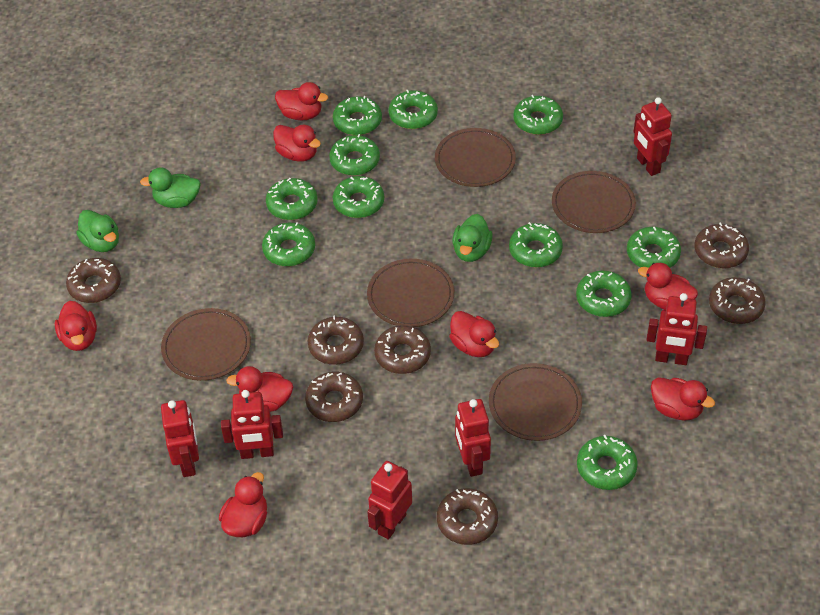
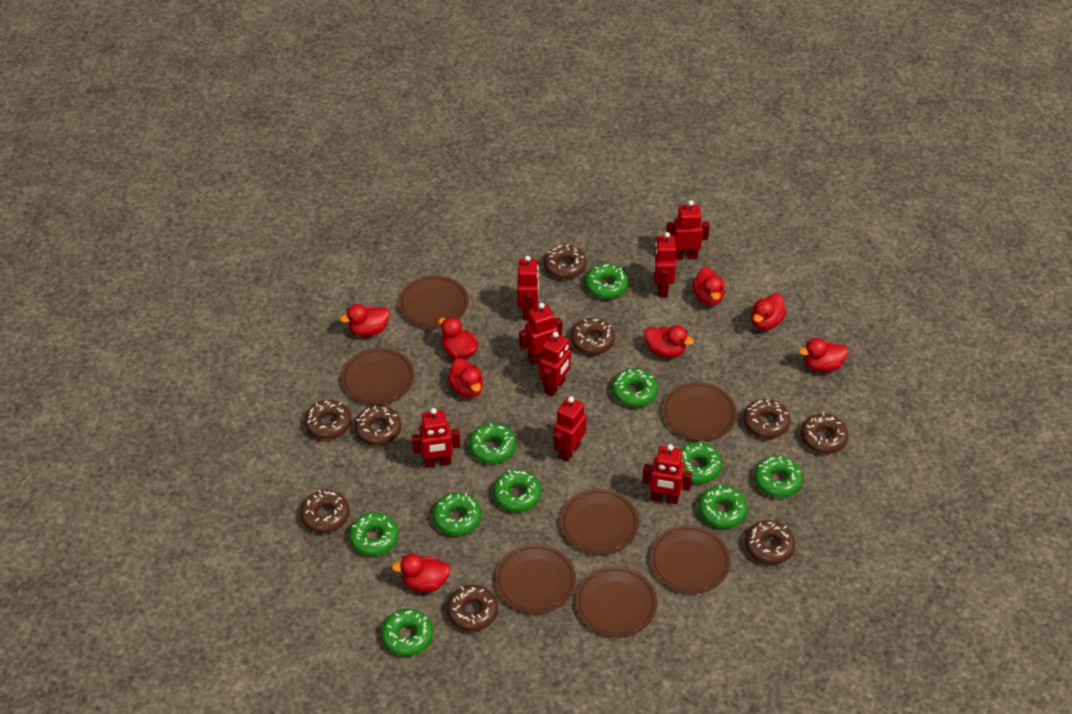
brown donut: 7 -> 9
brown plate: 5 -> 7
green donut: 11 -> 10
green duck: 3 -> 0
red robot: 6 -> 8

